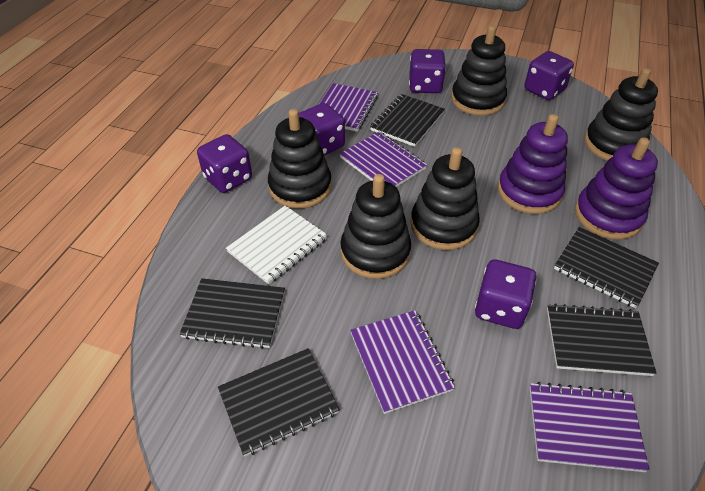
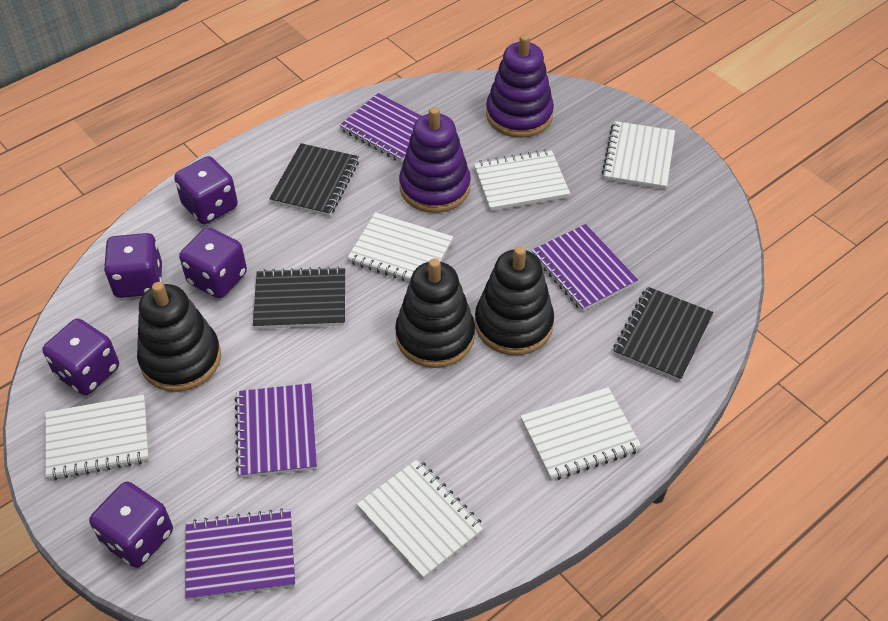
black notebook: 5 -> 3
black stacking toy: 5 -> 3
white notebook: 1 -> 6

